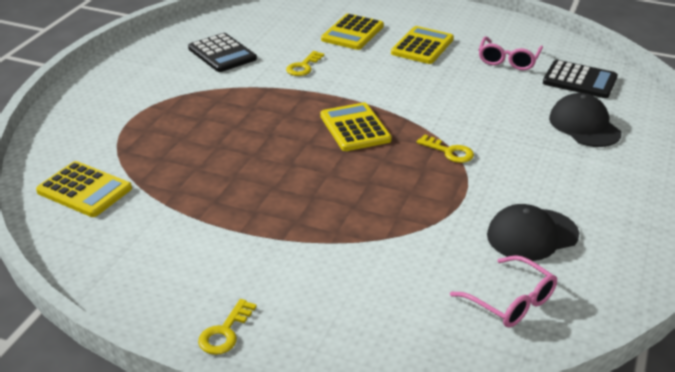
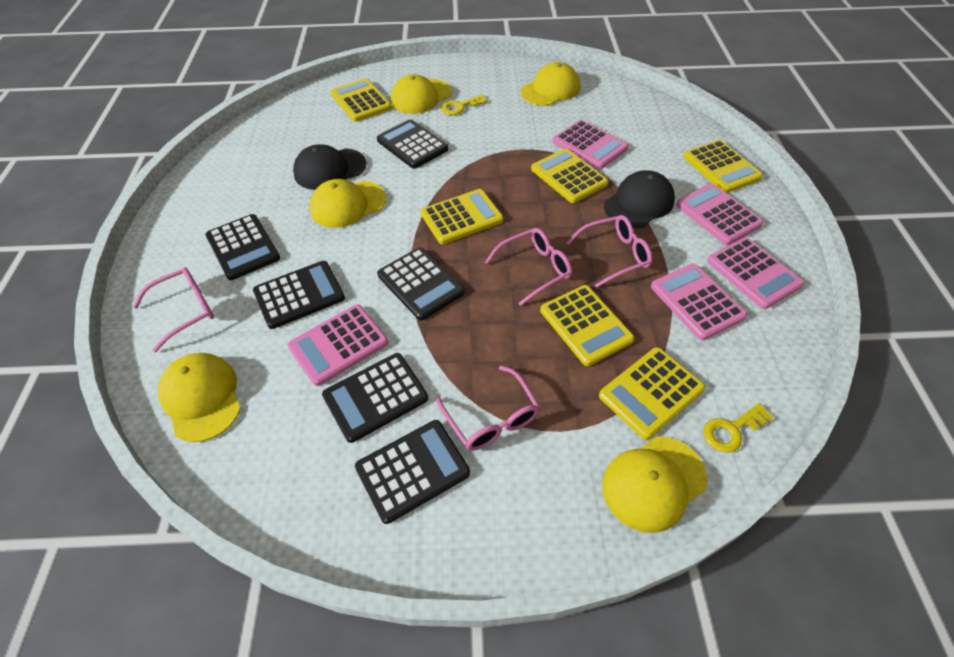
black calculator: 2 -> 6
pink calculator: 0 -> 5
pink glasses: 2 -> 4
yellow calculator: 4 -> 6
yellow cap: 0 -> 5
yellow key: 3 -> 2

